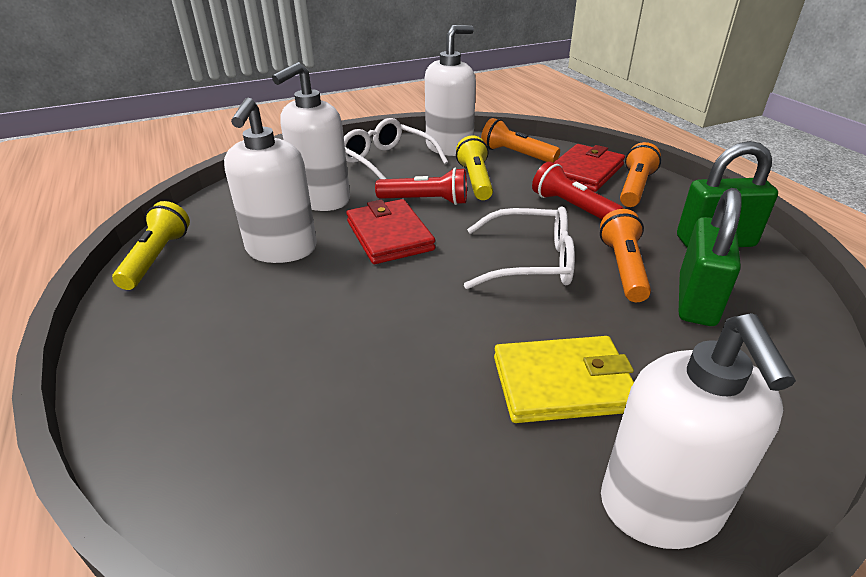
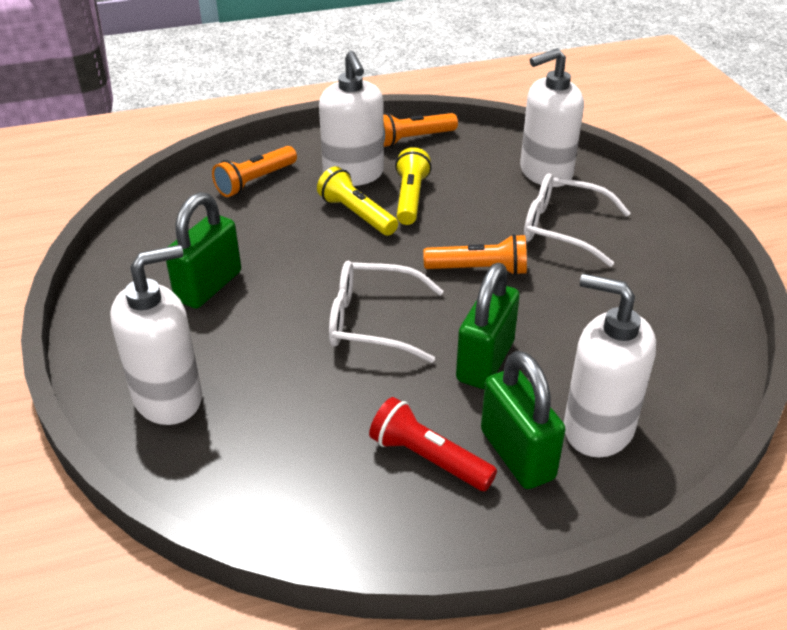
green padlock: 2 -> 3
red flashlight: 2 -> 1
red wallet: 2 -> 0
yellow wallet: 1 -> 0

